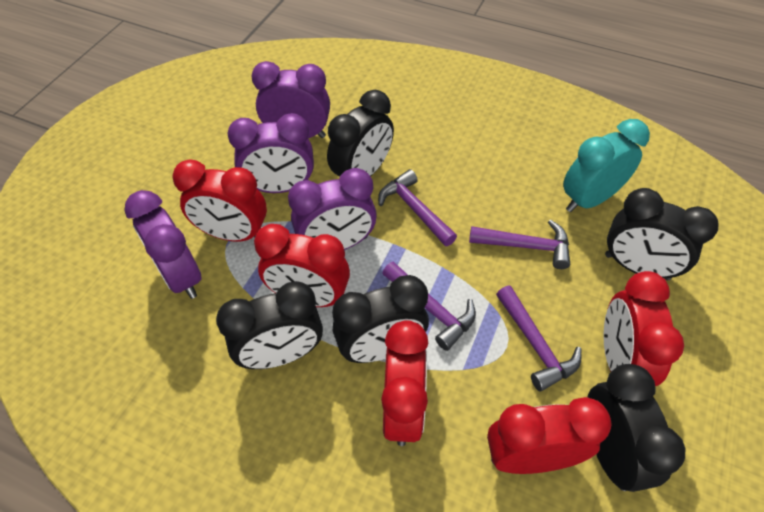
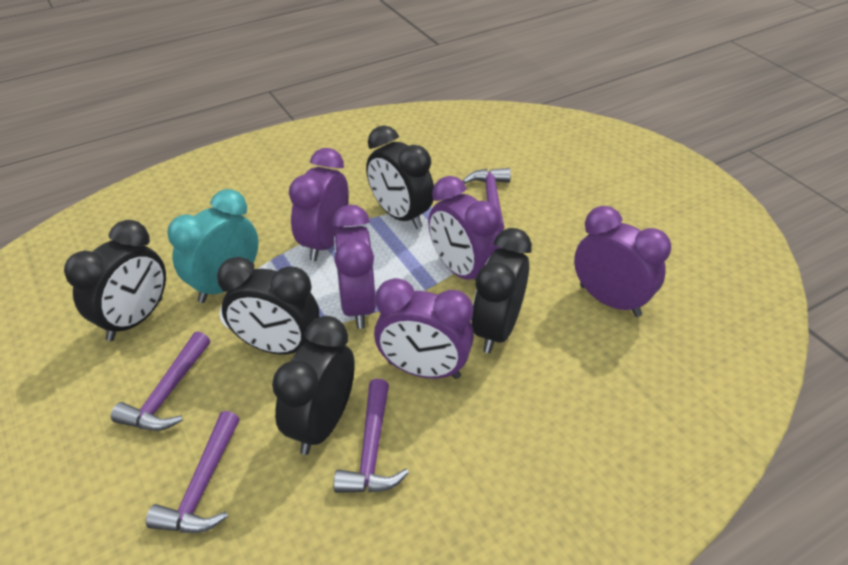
purple clock: 4 -> 5
red clock: 5 -> 0

